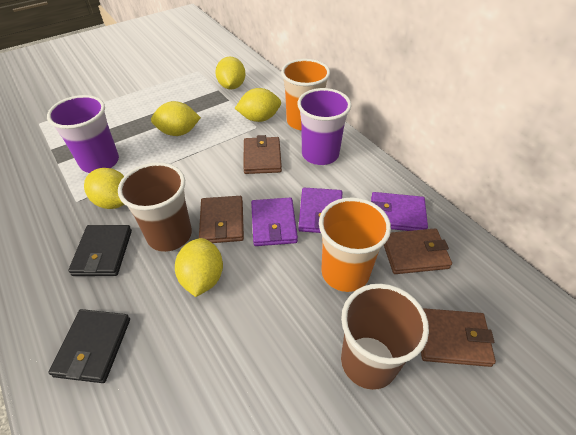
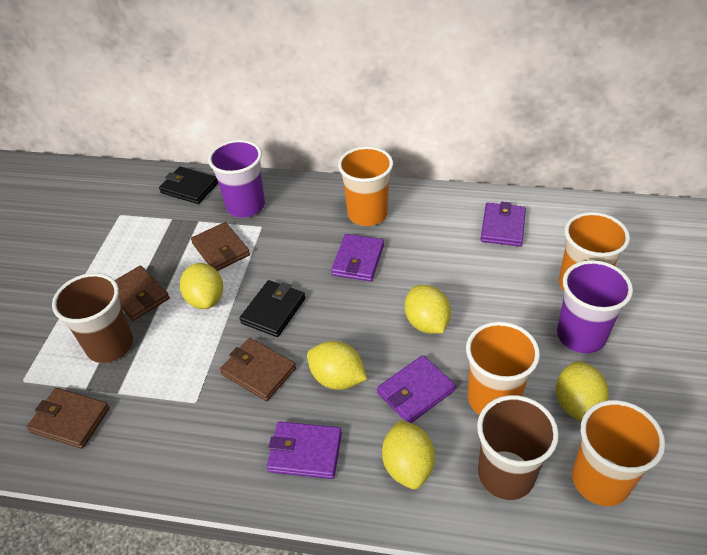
orange cup: 2 -> 4
purple wallet: 3 -> 4

